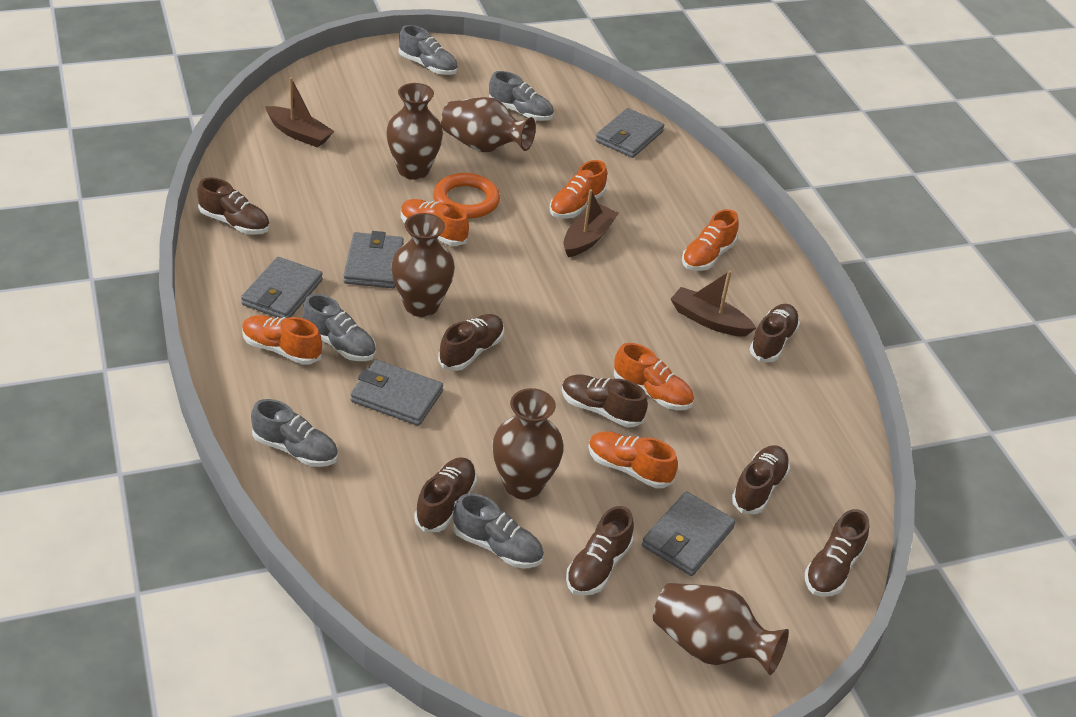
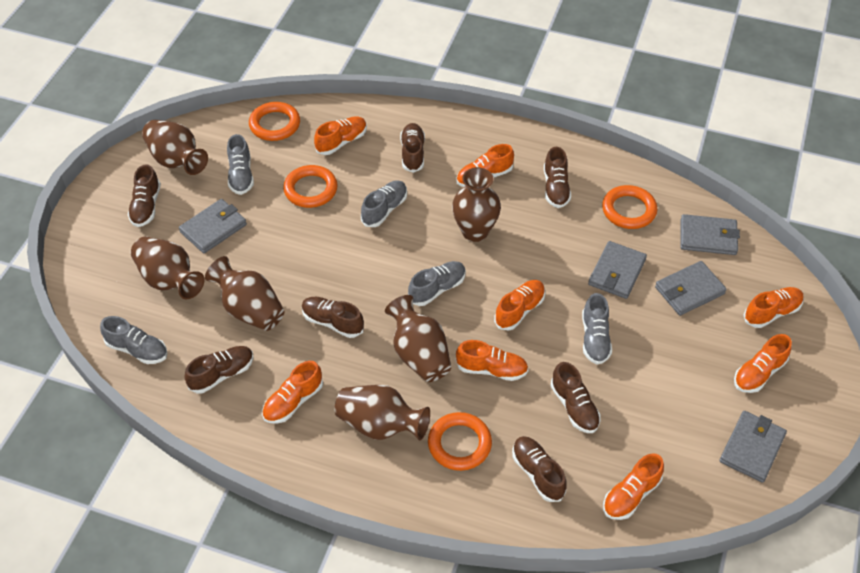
brown boat: 3 -> 0
brown shoe: 8 -> 7
brown vase: 5 -> 6
orange ring: 1 -> 4
orange shoe: 6 -> 8

